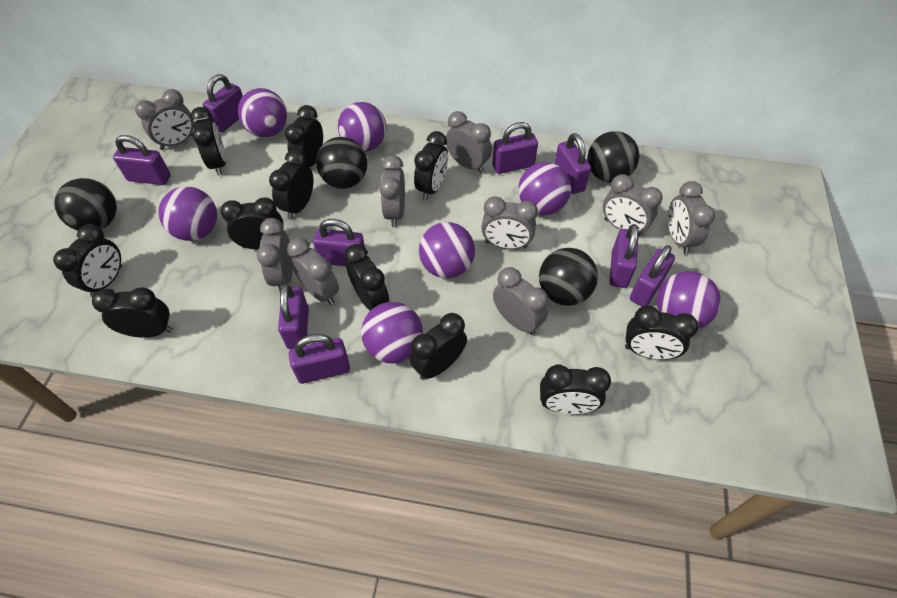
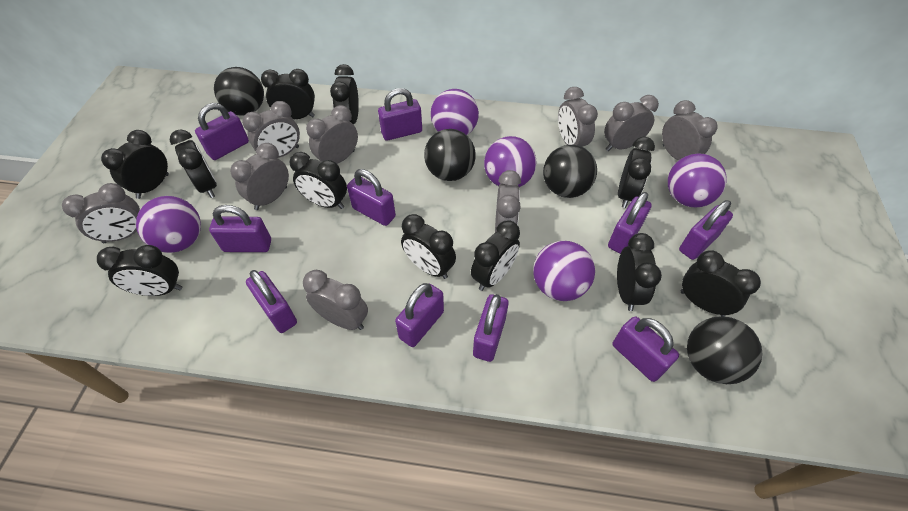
purple ball: 7 -> 5
purple padlock: 9 -> 10

